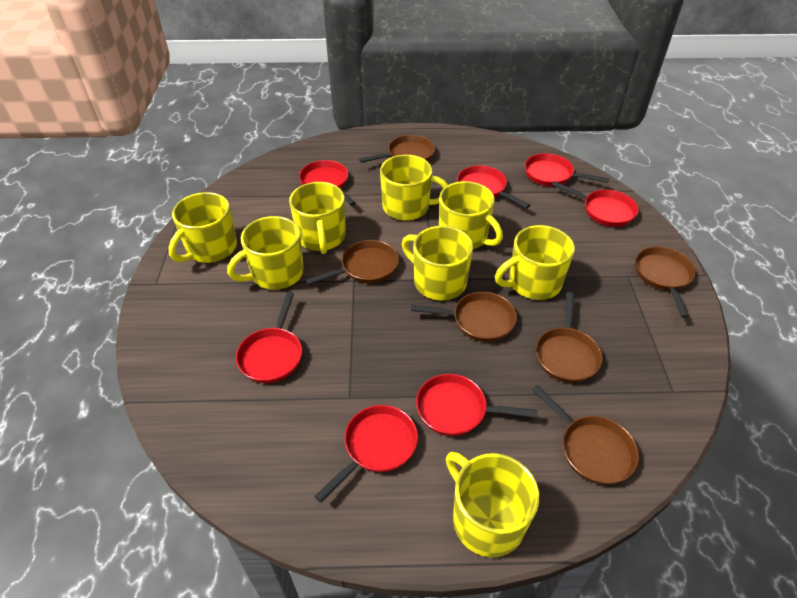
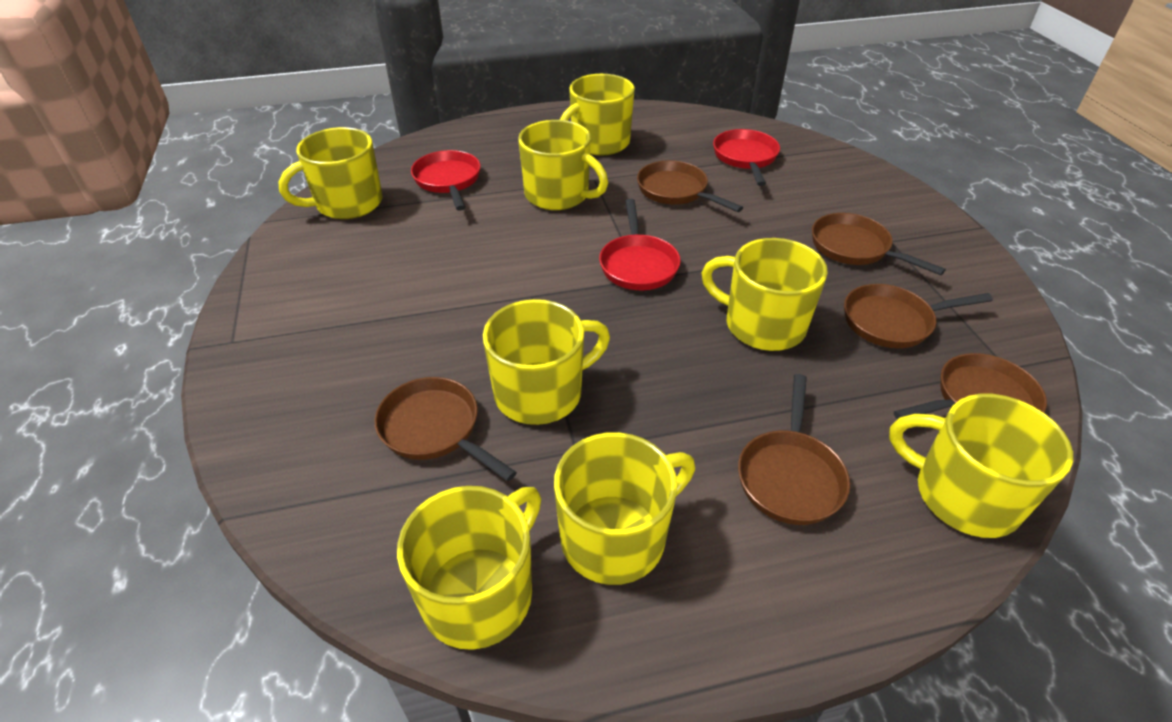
red pan: 7 -> 3

